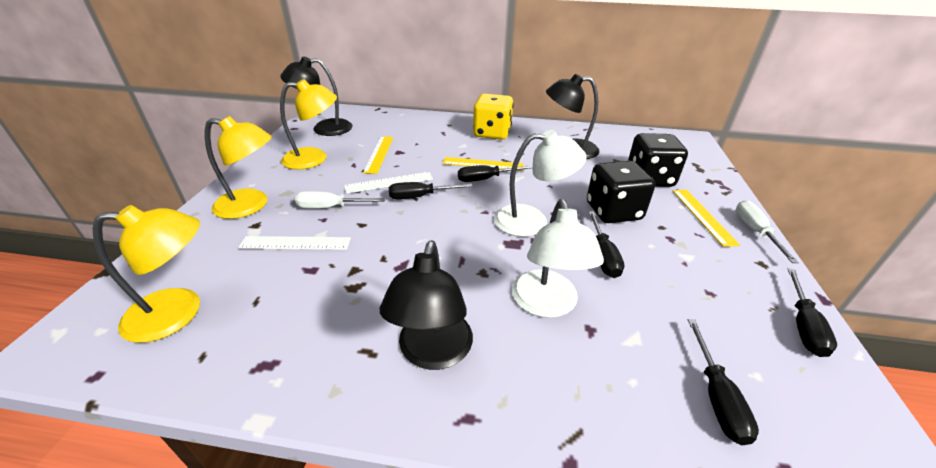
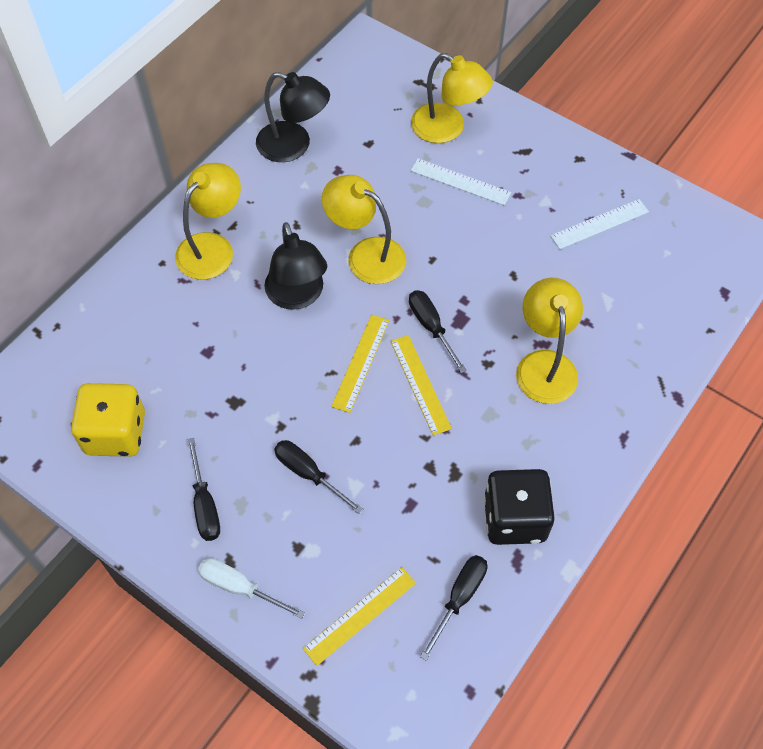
black dice: 2 -> 1
black lamp: 3 -> 2
black screwdriver: 5 -> 4
white lamp: 2 -> 0
white screwdriver: 2 -> 1
yellow lamp: 3 -> 4

